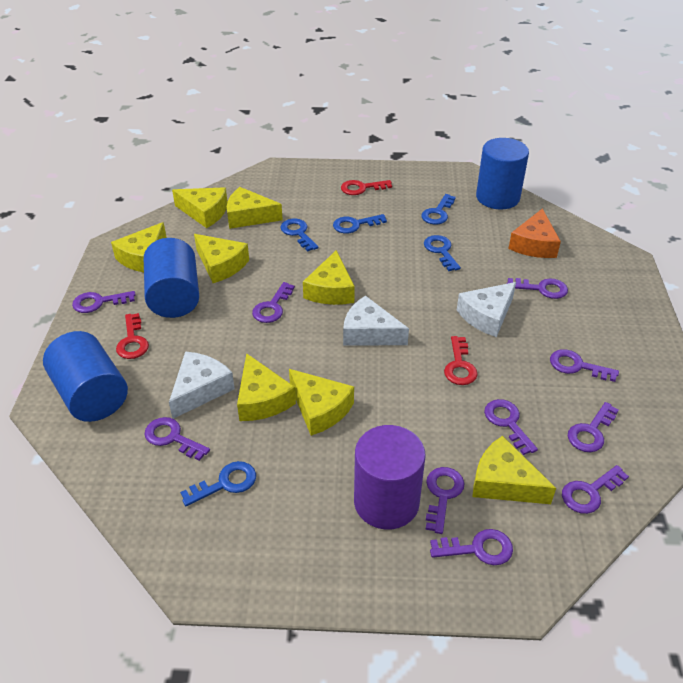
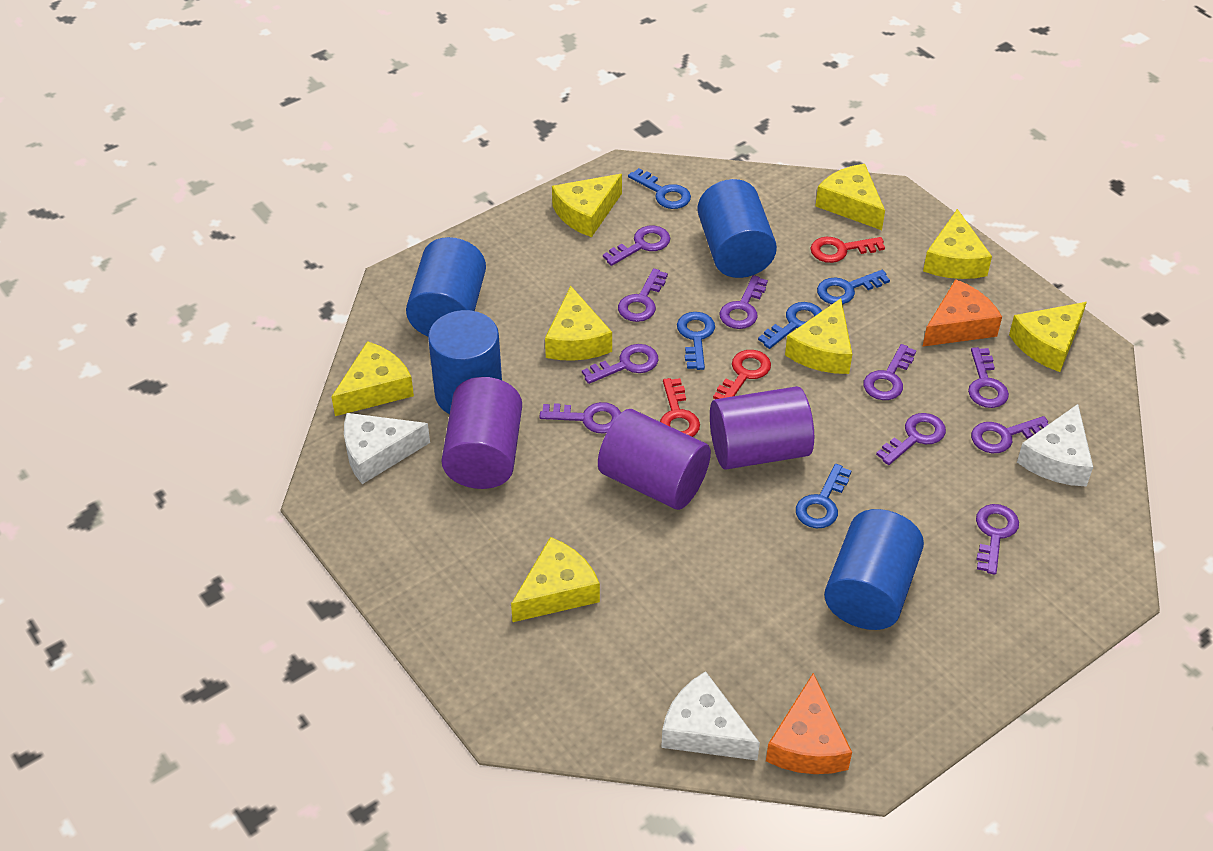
blue cylinder: 3 -> 4
orange cheese: 1 -> 2
purple cylinder: 1 -> 3

